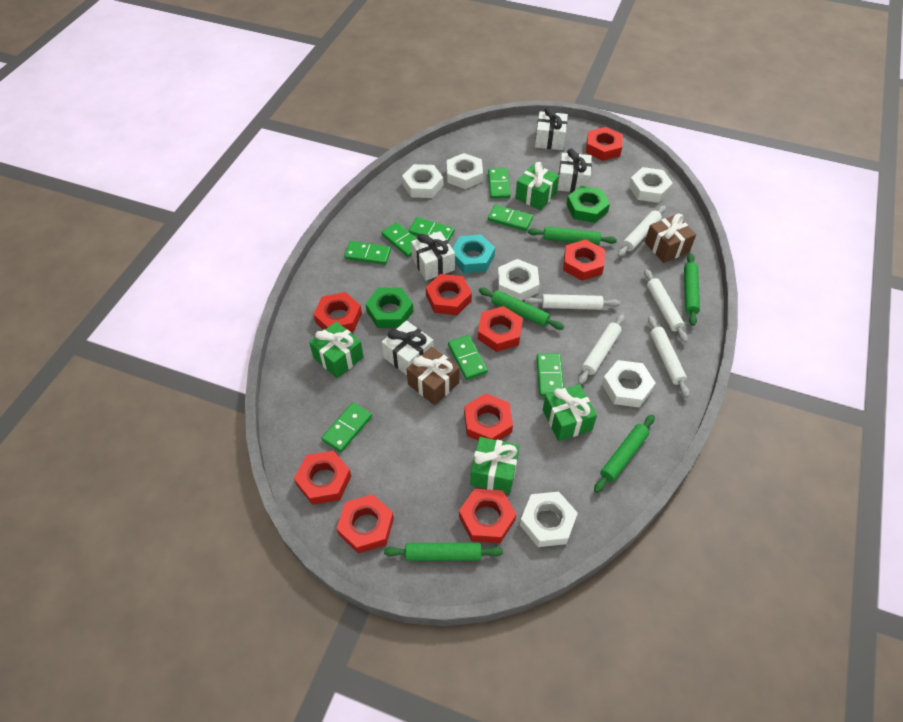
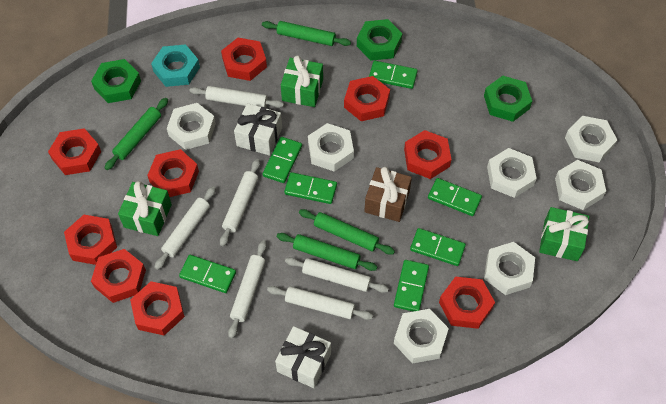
brown gift: 2 -> 1
green domino: 8 -> 7
green gift: 4 -> 3
green nut: 2 -> 3
green rolling pin: 5 -> 4
white gift: 4 -> 2
white nut: 6 -> 7
white rolling pin: 5 -> 6

